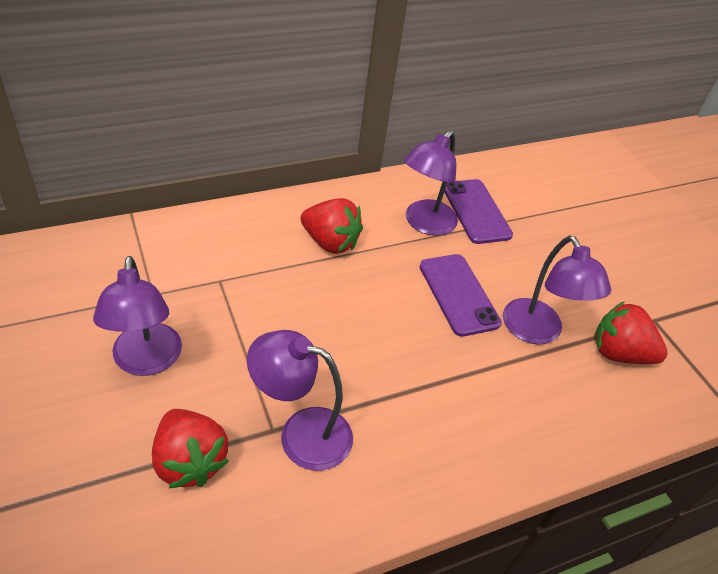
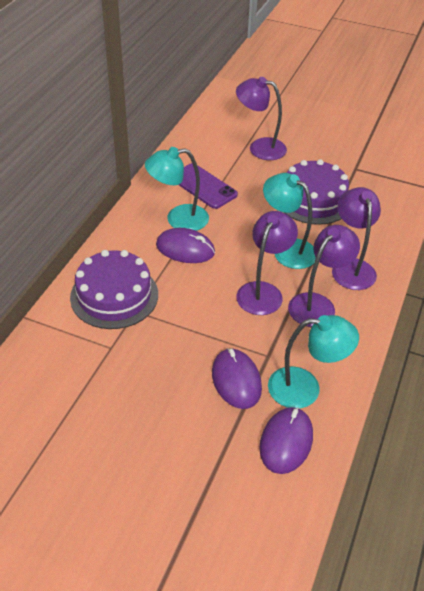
purple cake: 0 -> 2
purple mouse: 0 -> 3
purple phone: 2 -> 1
red strawberry: 3 -> 0
turquoise lamp: 0 -> 3

